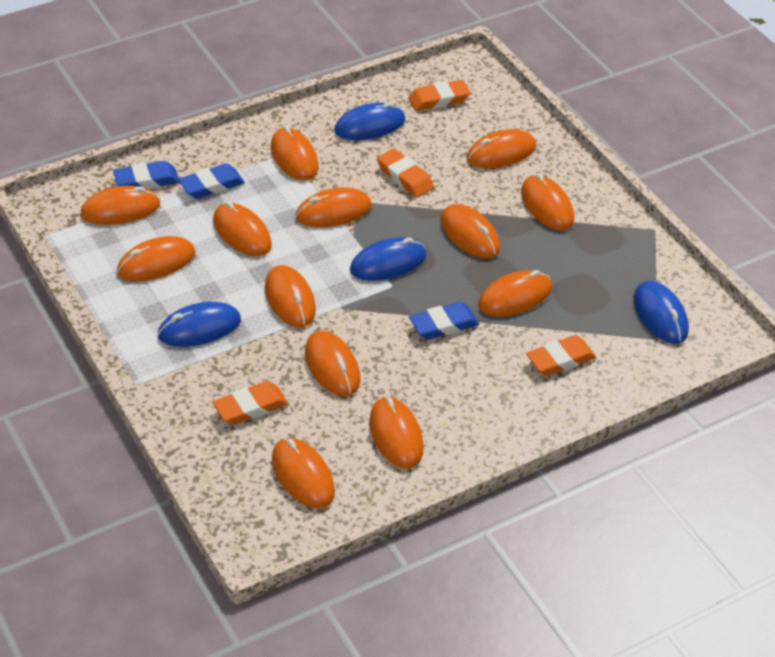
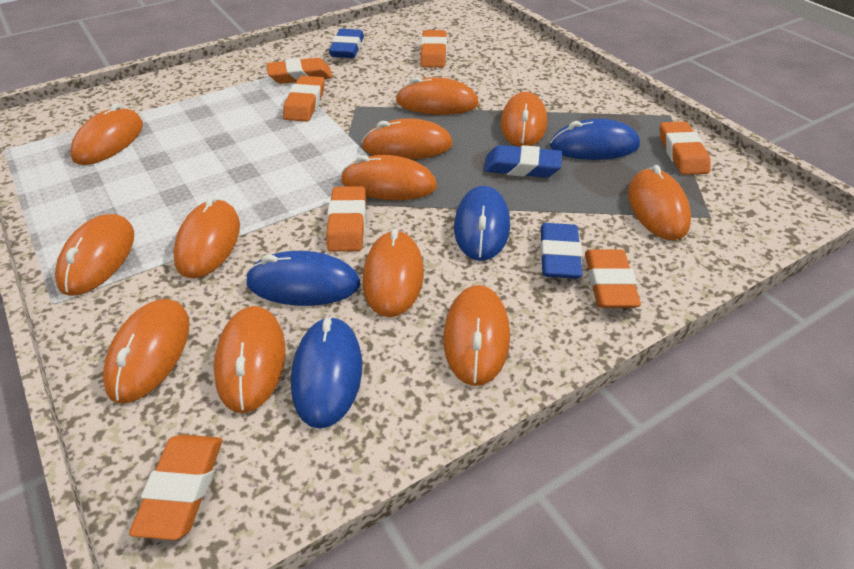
orange eraser: 4 -> 7
orange mouse: 13 -> 12

